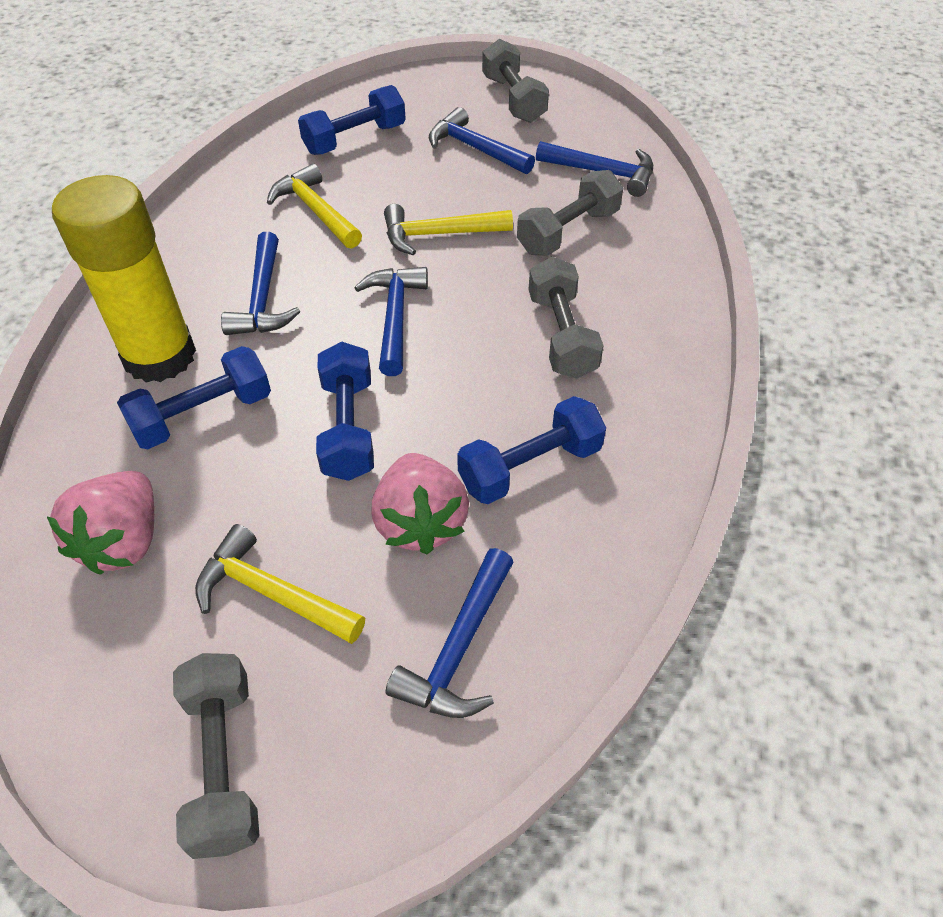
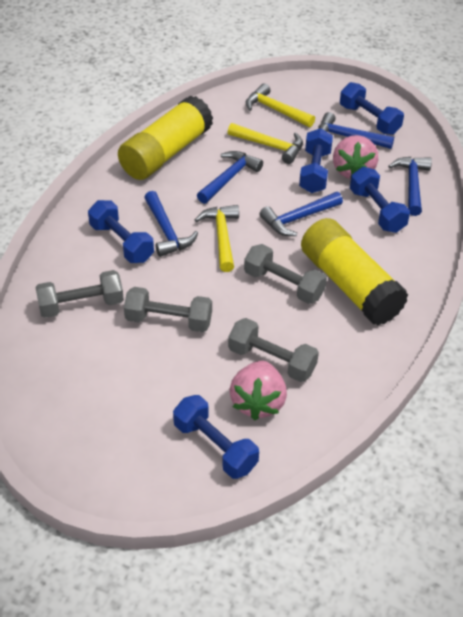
blue dumbbell: 4 -> 5
yellow glue stick: 1 -> 2

